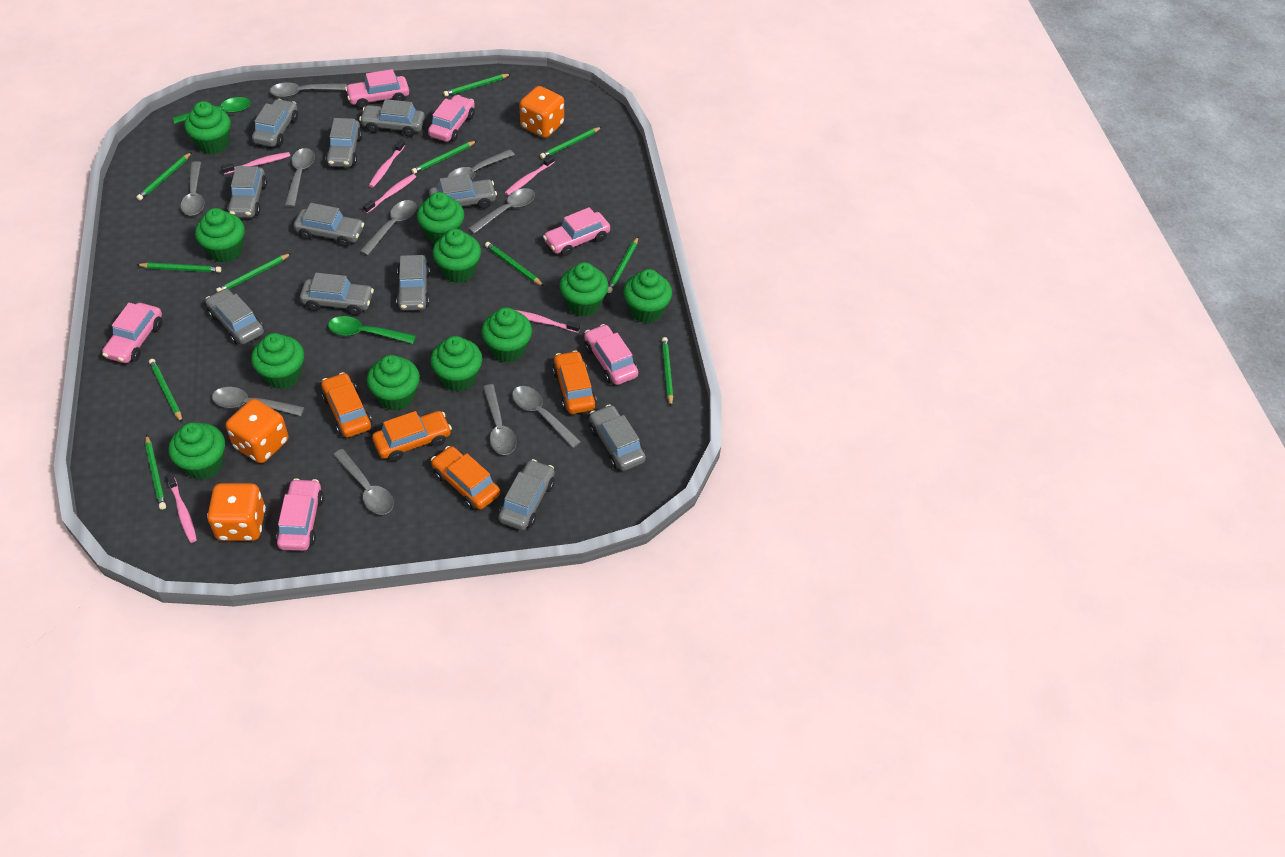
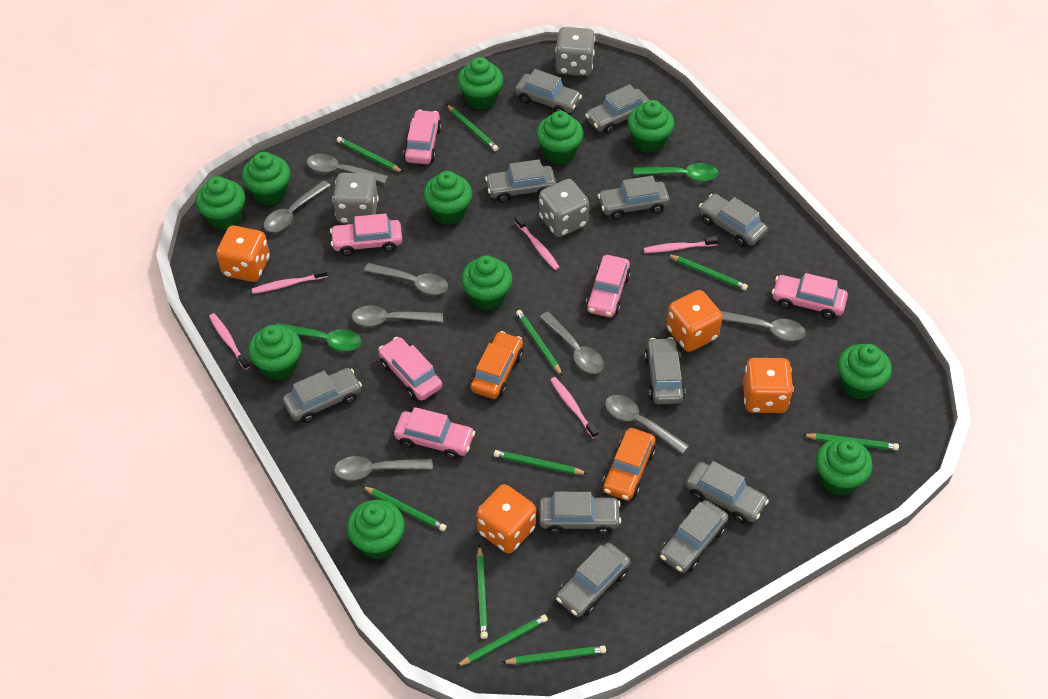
green pencil: 11 -> 10
grey dice: 0 -> 3
grey spoon: 10 -> 8
orange car: 4 -> 2
orange dice: 3 -> 4
pink toothbrush: 6 -> 5

